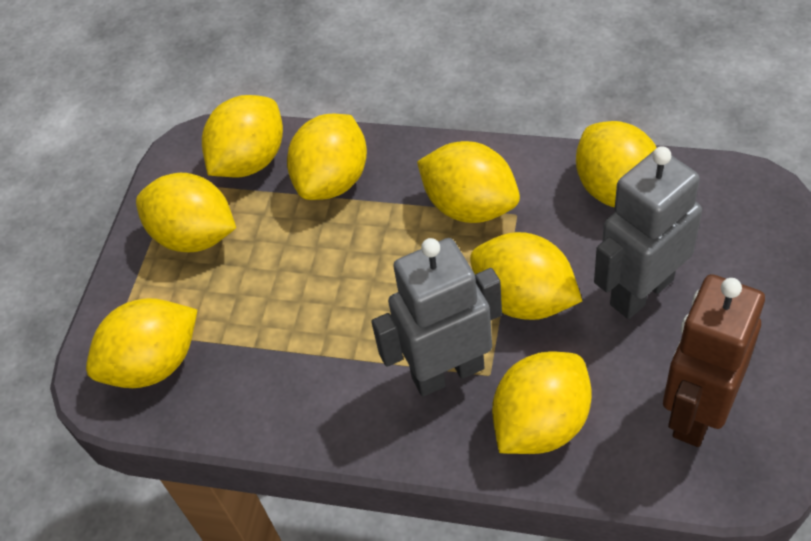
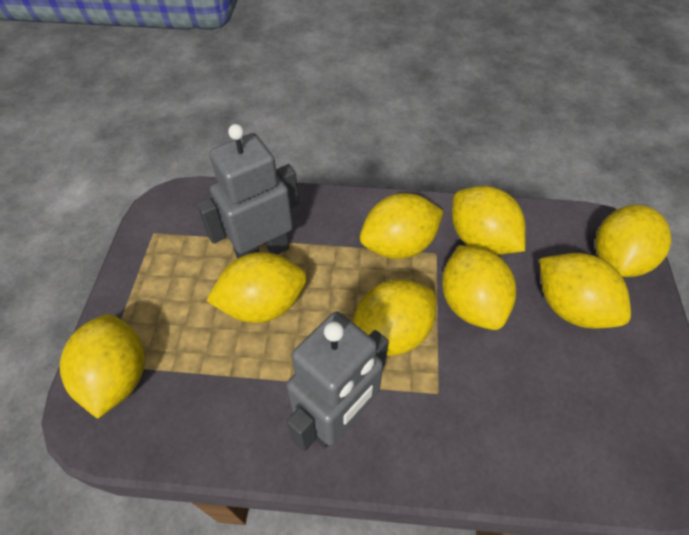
brown robot: 1 -> 0

